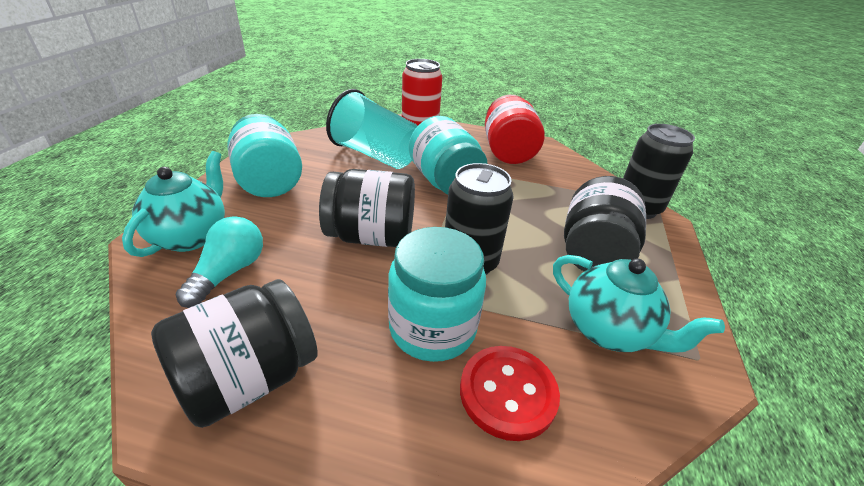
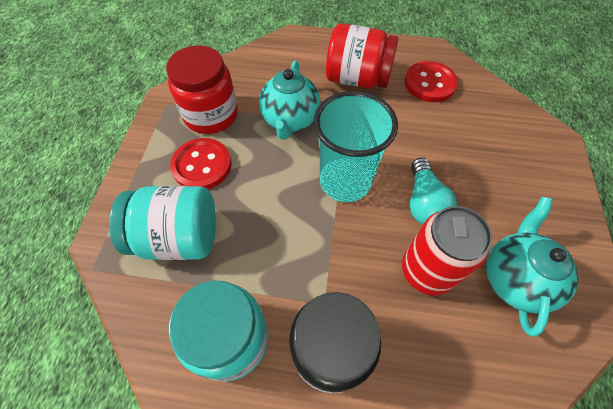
black can: 2 -> 0
black jar: 3 -> 1
red button: 1 -> 2
red jar: 1 -> 2
turquoise jar: 3 -> 2

